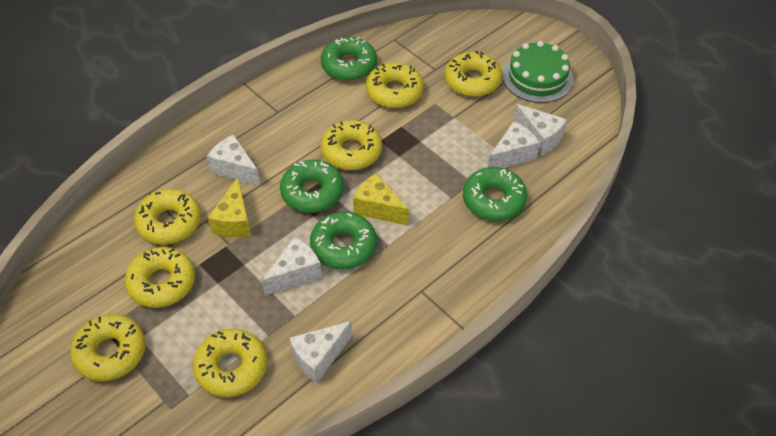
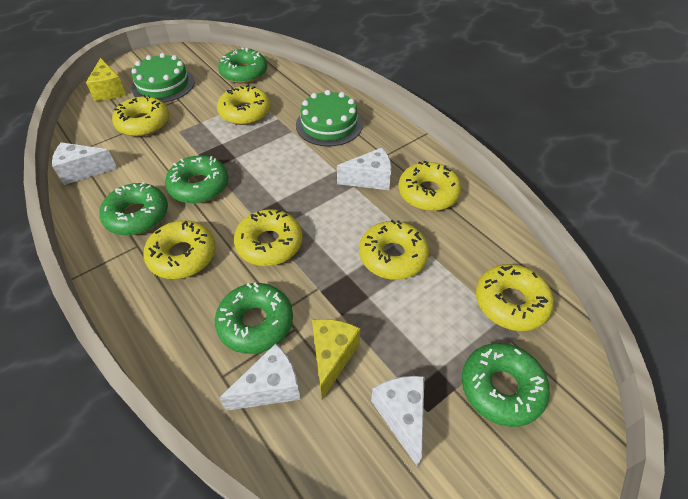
green cake: 1 -> 2
green donut: 4 -> 5
white cheese: 5 -> 4

